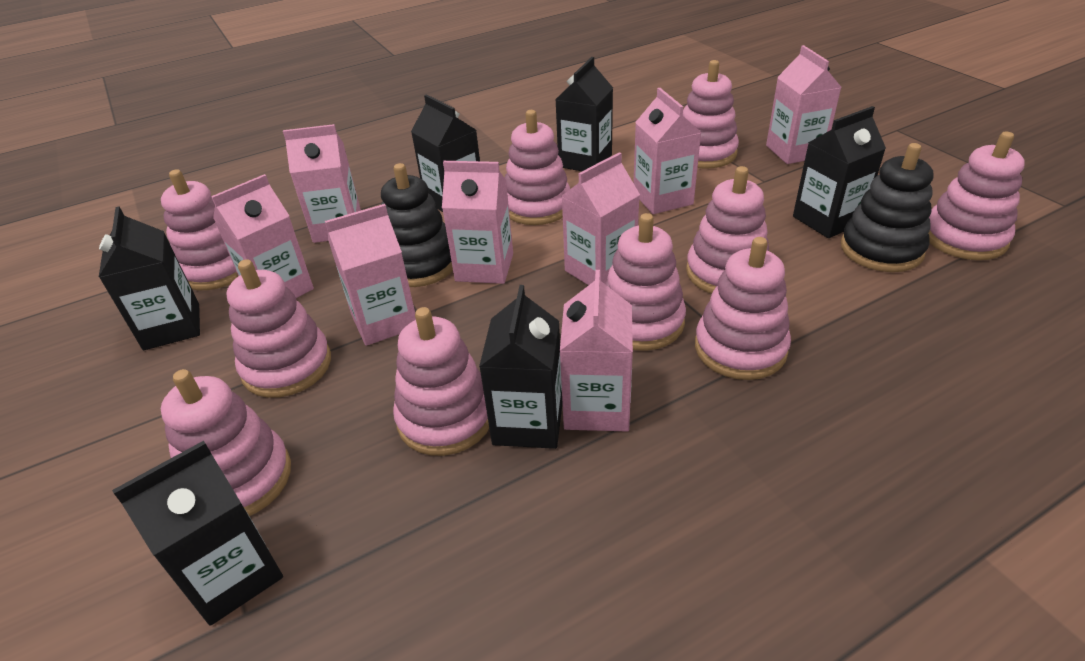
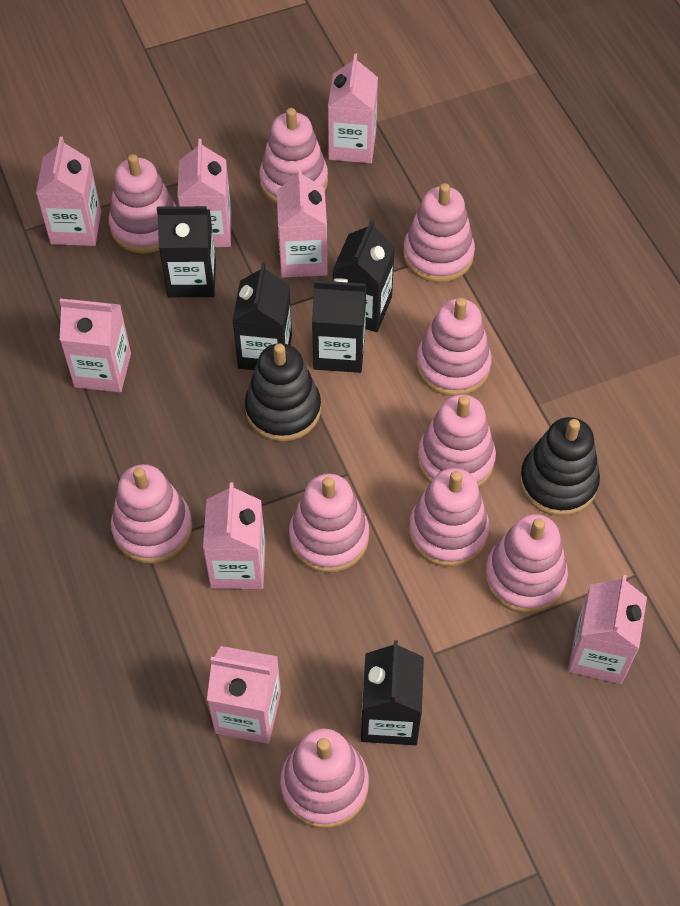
black carton: 6 -> 5

